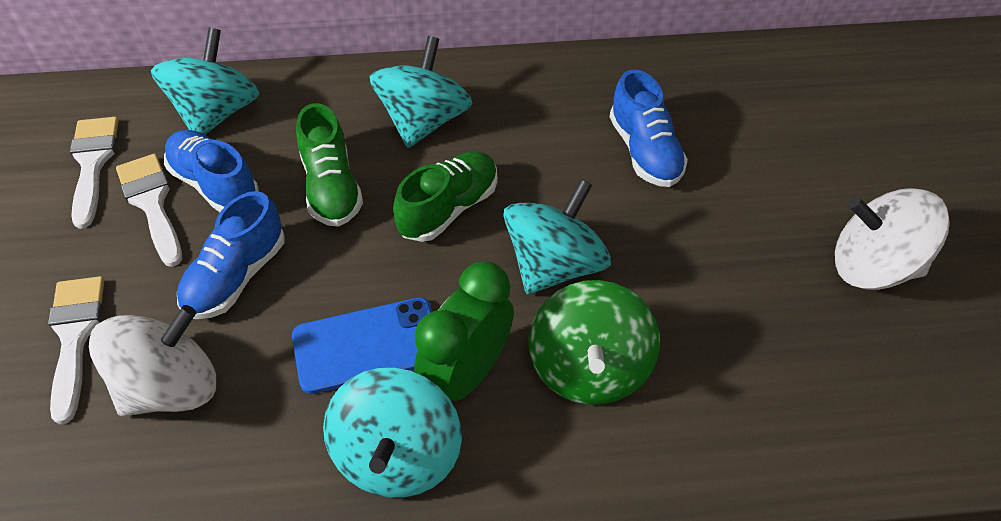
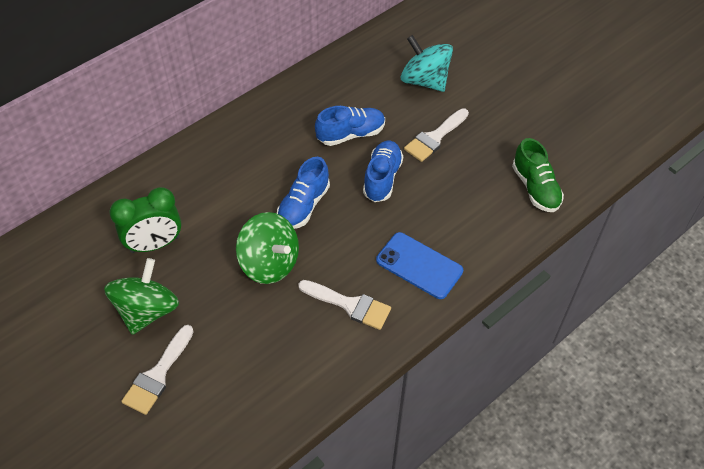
green shoe: 2 -> 1
green spinning top: 1 -> 2
turquoise spinning top: 4 -> 1
white spinning top: 2 -> 0

